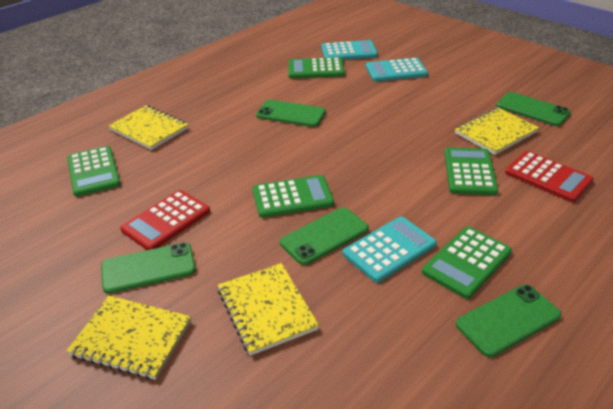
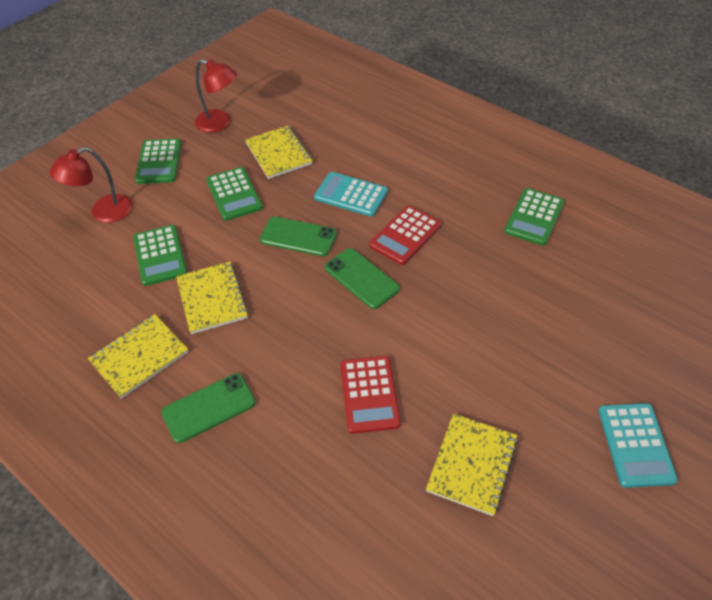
green calculator: 5 -> 4
green phone: 5 -> 3
red lamp: 0 -> 2
turquoise calculator: 3 -> 2

